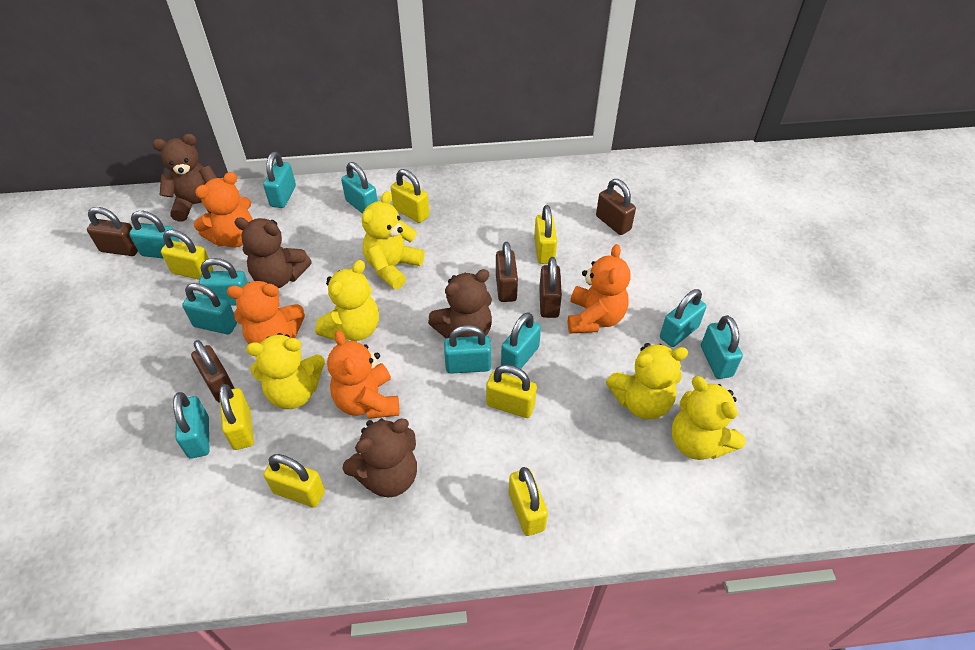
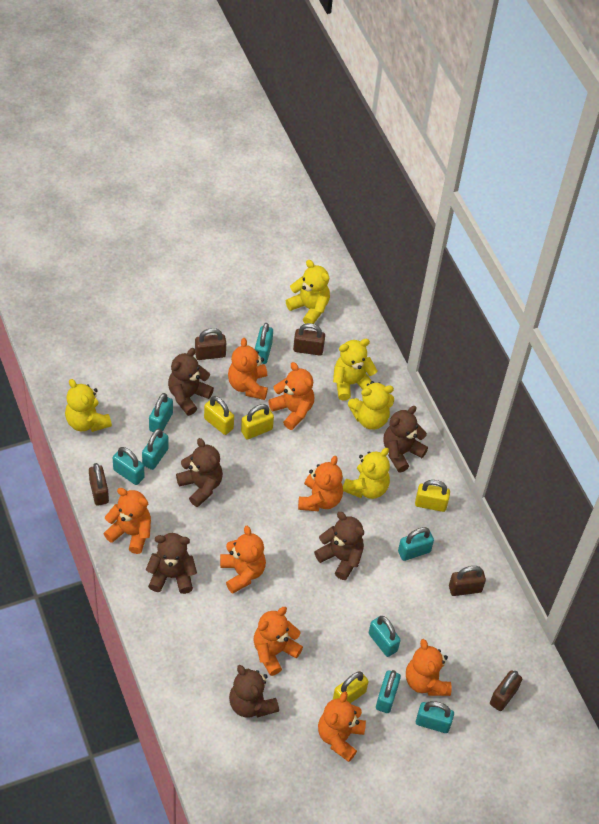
brown teddy bear: 4 -> 6
orange teddy bear: 4 -> 8
turquoise padlock: 10 -> 8
yellow padlock: 7 -> 4

